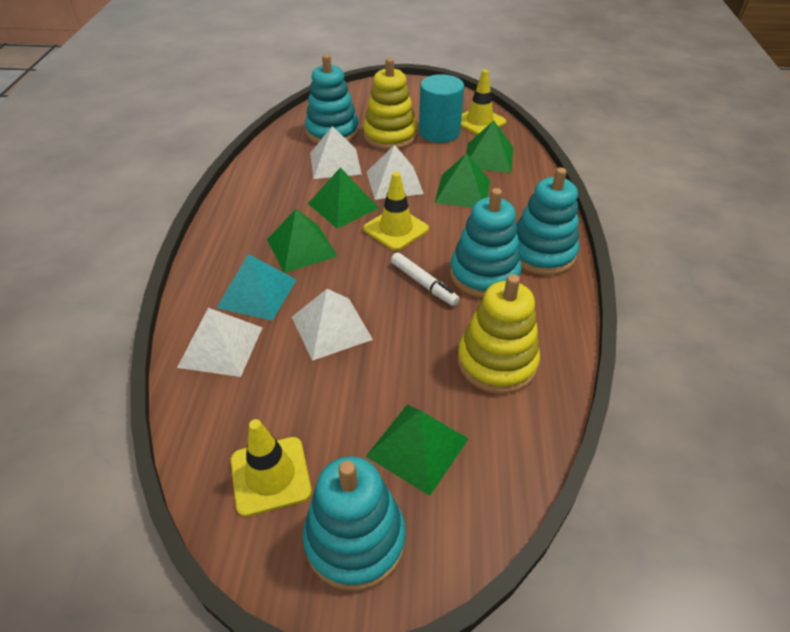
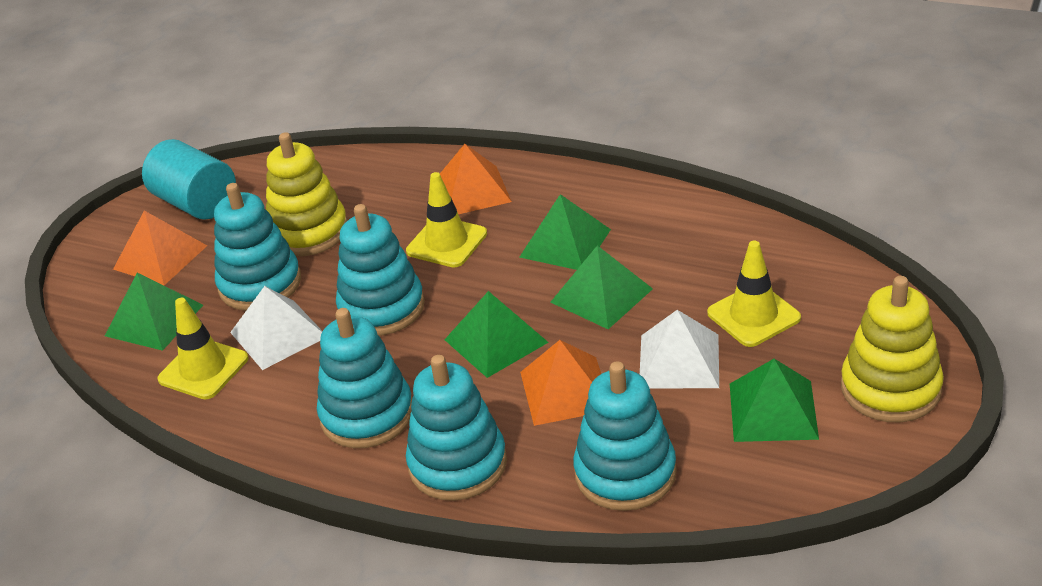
orange pyramid: 0 -> 3
turquoise pyramid: 1 -> 0
turquoise stacking toy: 4 -> 5
white marker: 1 -> 0
white pyramid: 4 -> 2

